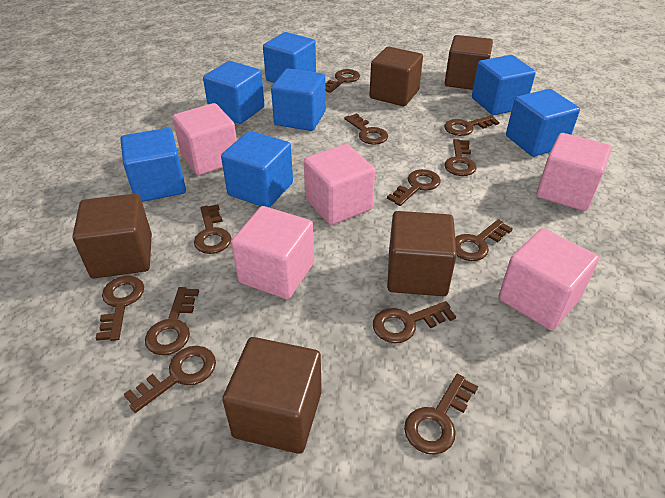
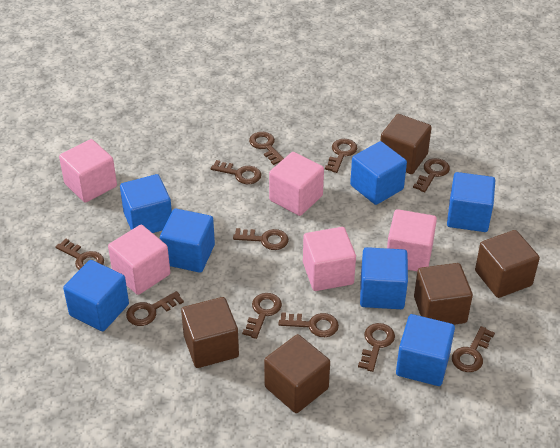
brown key: 12 -> 11

